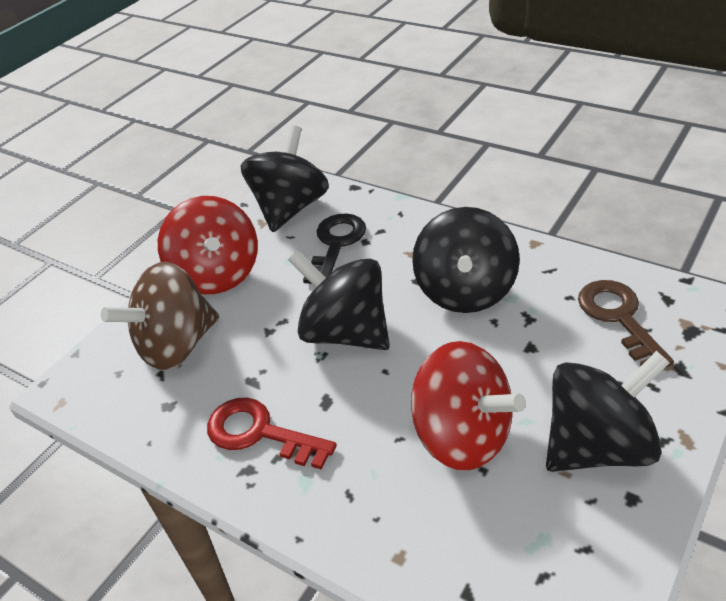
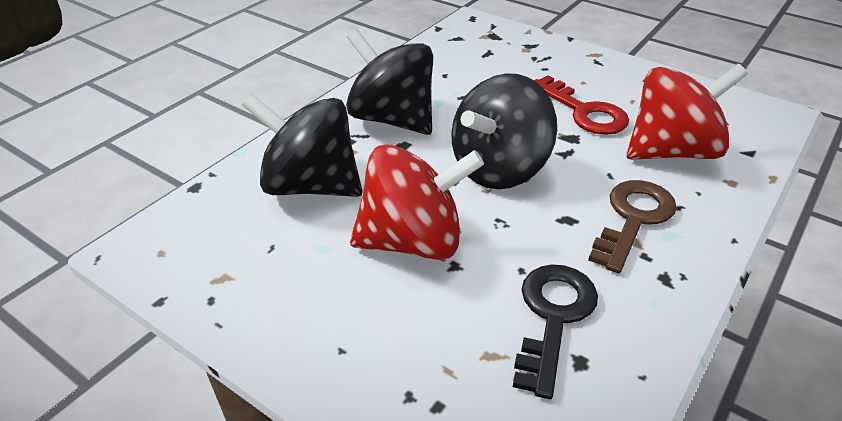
black spinning top: 4 -> 3
brown spinning top: 1 -> 0

